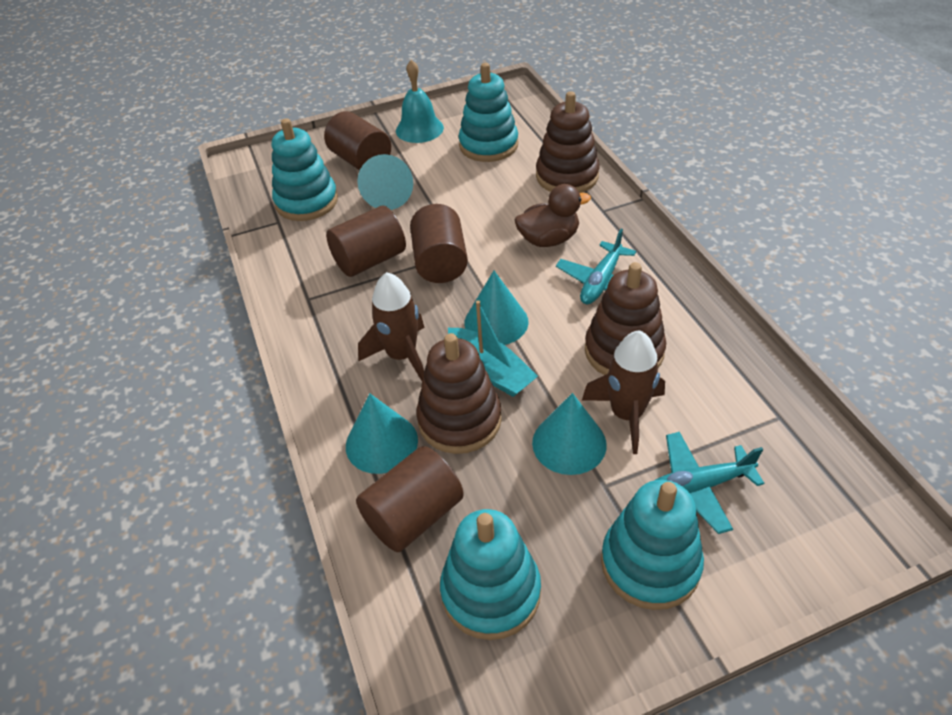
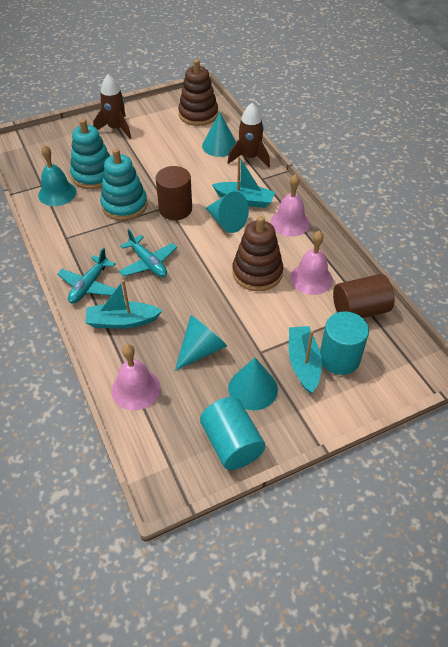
brown cylinder: 4 -> 2
brown duck: 1 -> 0
brown stacking toy: 3 -> 2
pink bell: 0 -> 3
turquoise boat: 1 -> 3
turquoise cylinder: 0 -> 2
turquoise stacking toy: 4 -> 2

